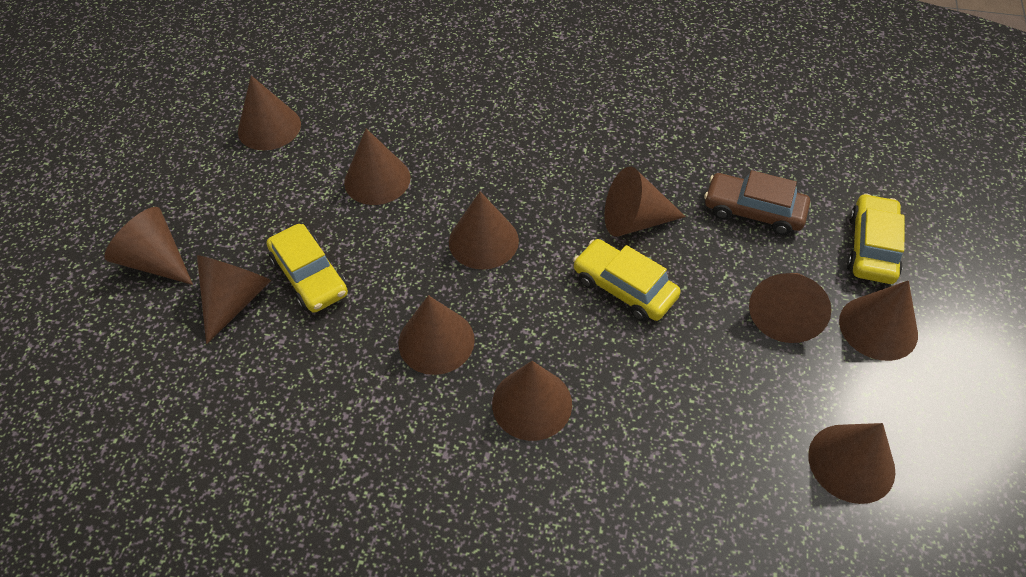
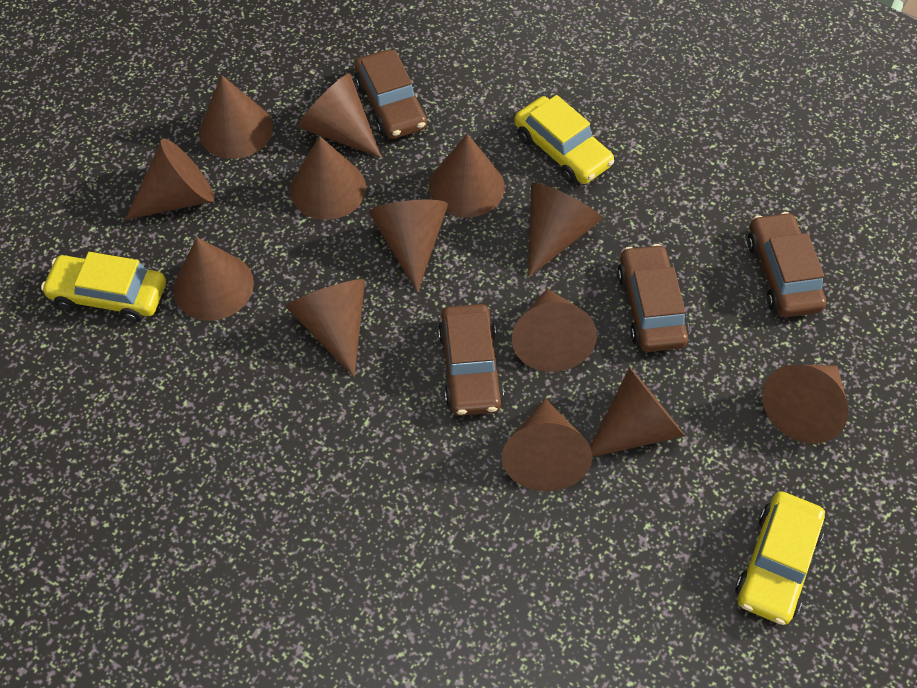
brown car: 1 -> 4
brown cone: 11 -> 13

